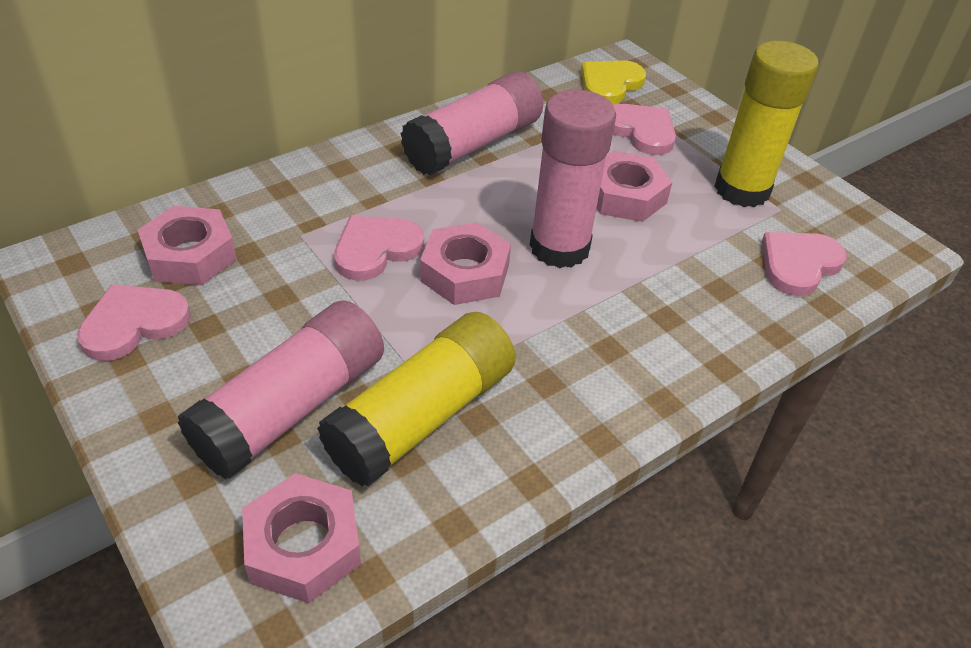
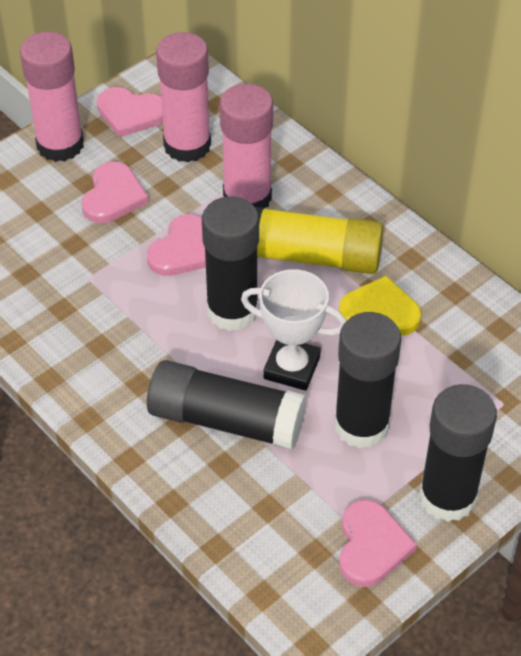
black glue stick: 0 -> 4
pink nut: 4 -> 0
white trophy: 0 -> 1
yellow glue stick: 2 -> 1

